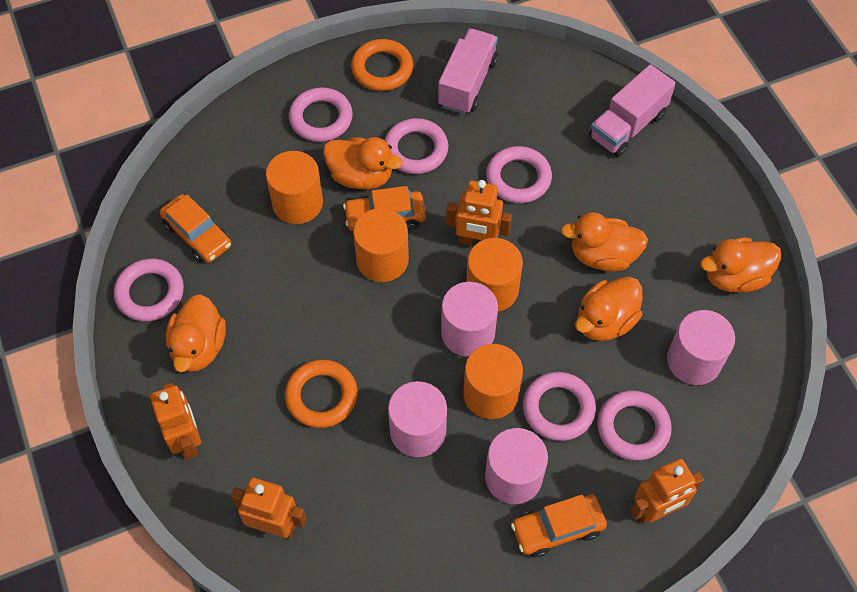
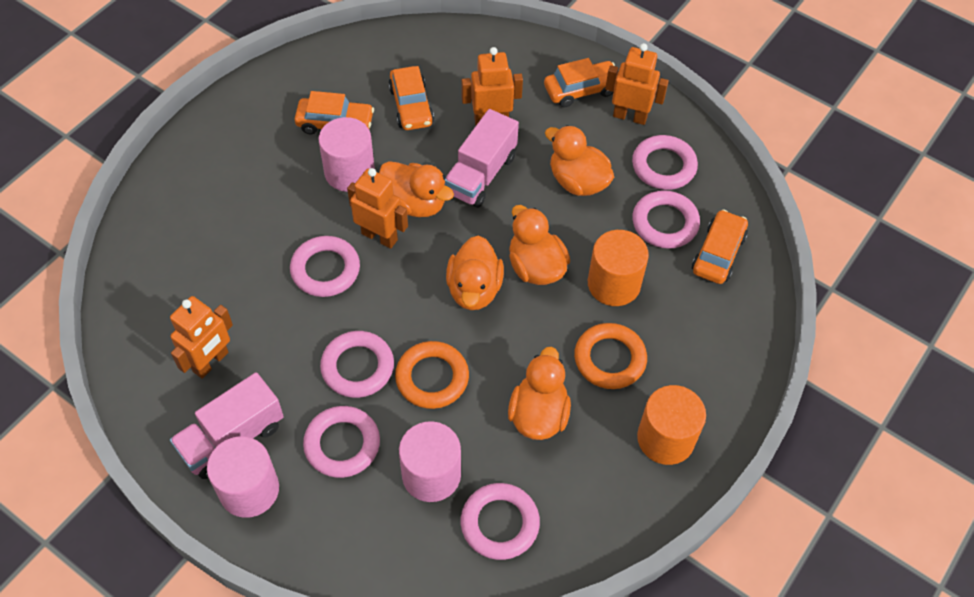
orange car: 3 -> 4
orange cylinder: 4 -> 2
pink cylinder: 4 -> 3

